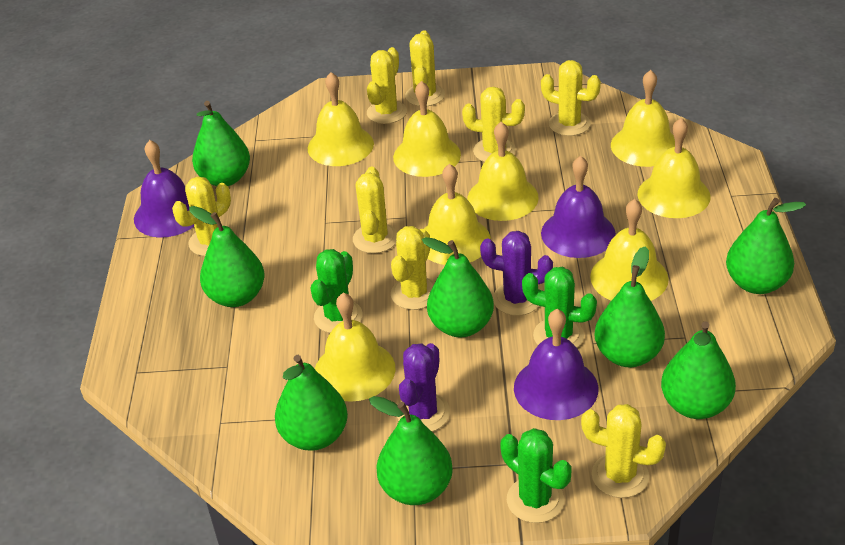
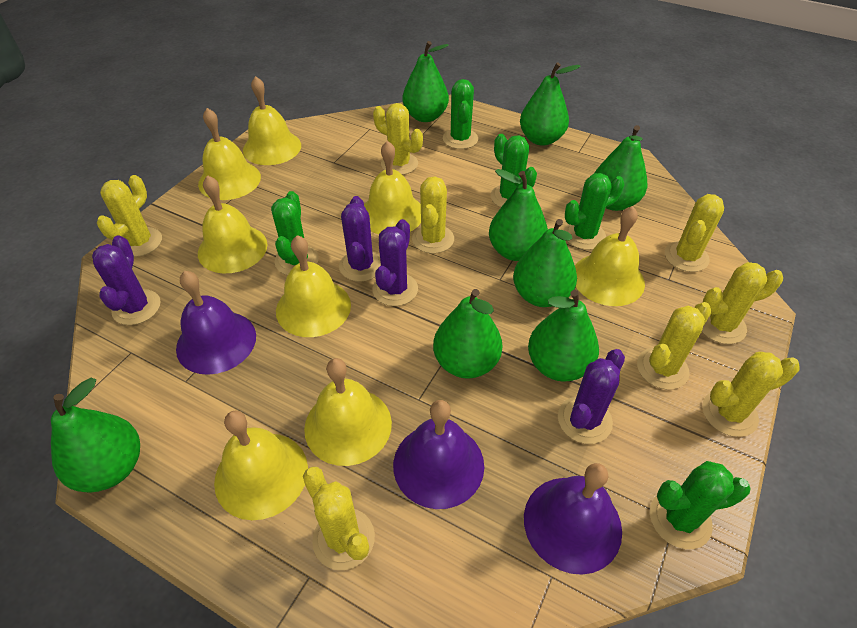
green cactus: 3 -> 5
purple cactus: 2 -> 4

